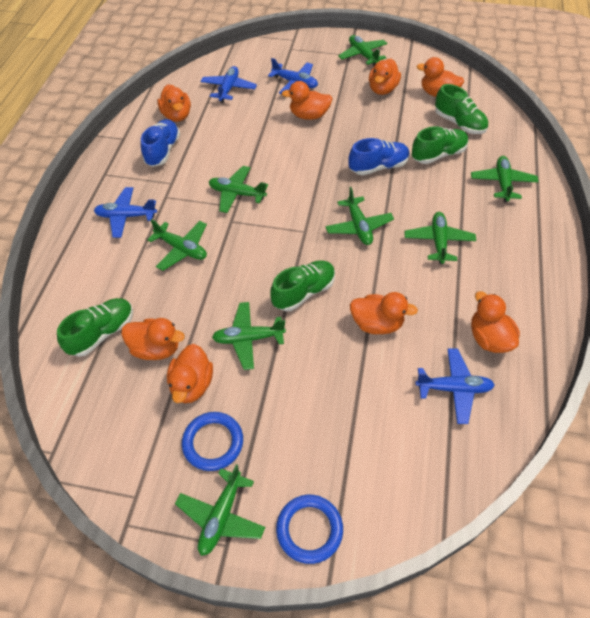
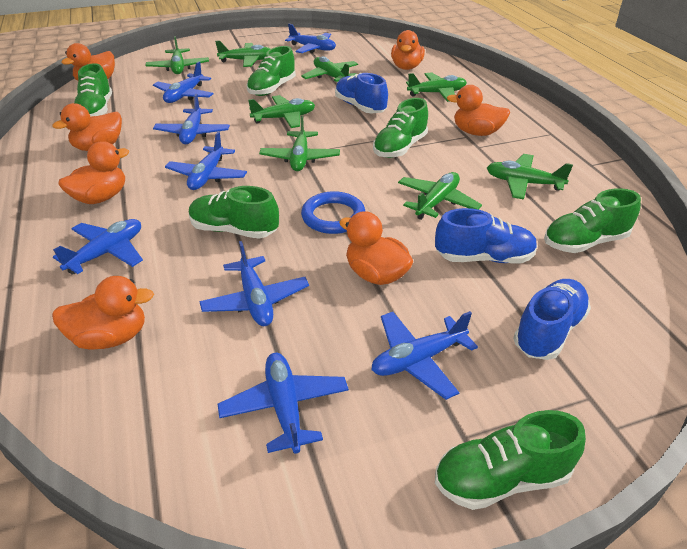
blue plane: 4 -> 8
blue ring: 2 -> 1
blue shoe: 2 -> 3
green shoe: 4 -> 6
orange duck: 8 -> 7

